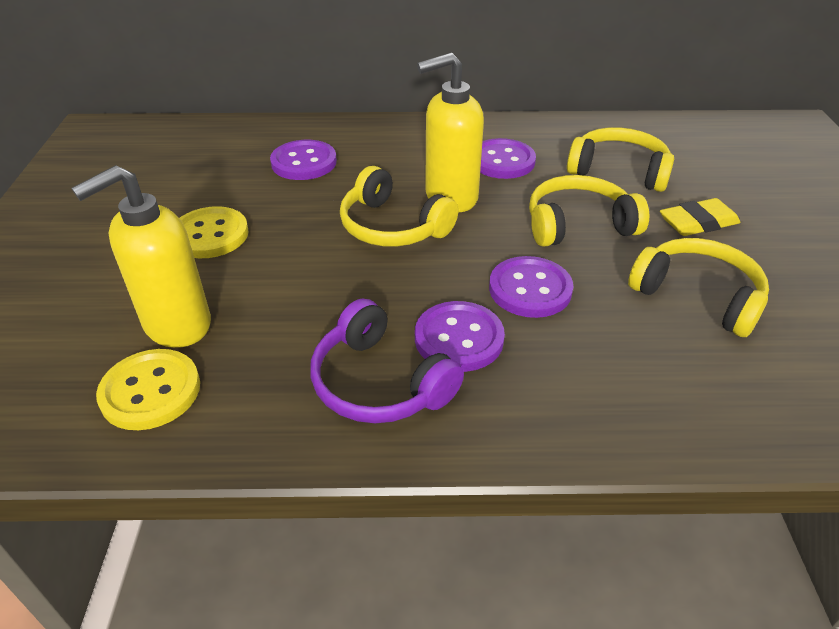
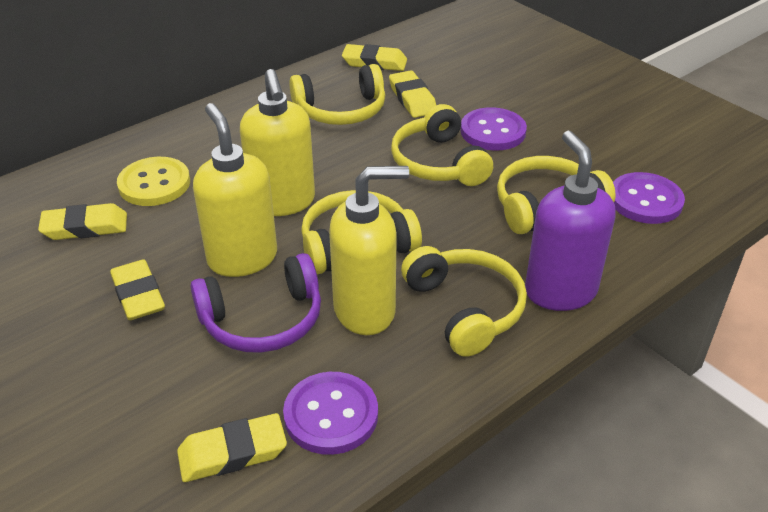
purple button: 4 -> 3
purple soap dispenser: 0 -> 1
yellow button: 2 -> 1
yellow eraser: 1 -> 5
yellow headphones: 4 -> 5
yellow soap dispenser: 2 -> 3

